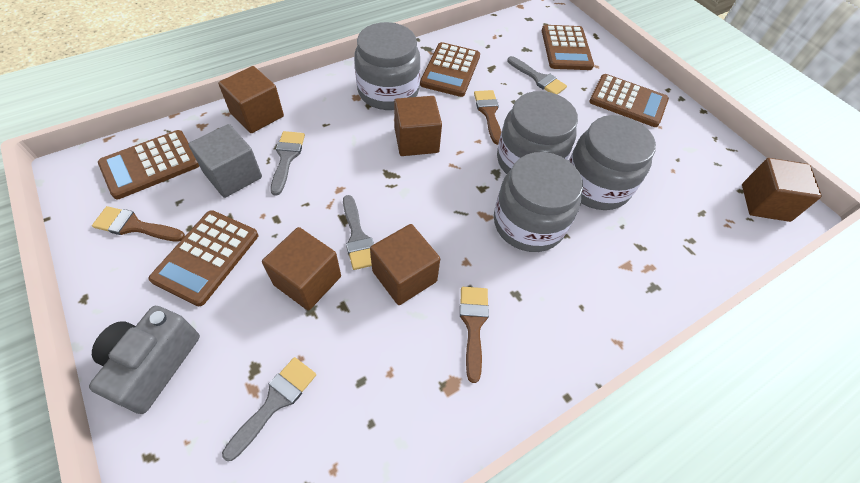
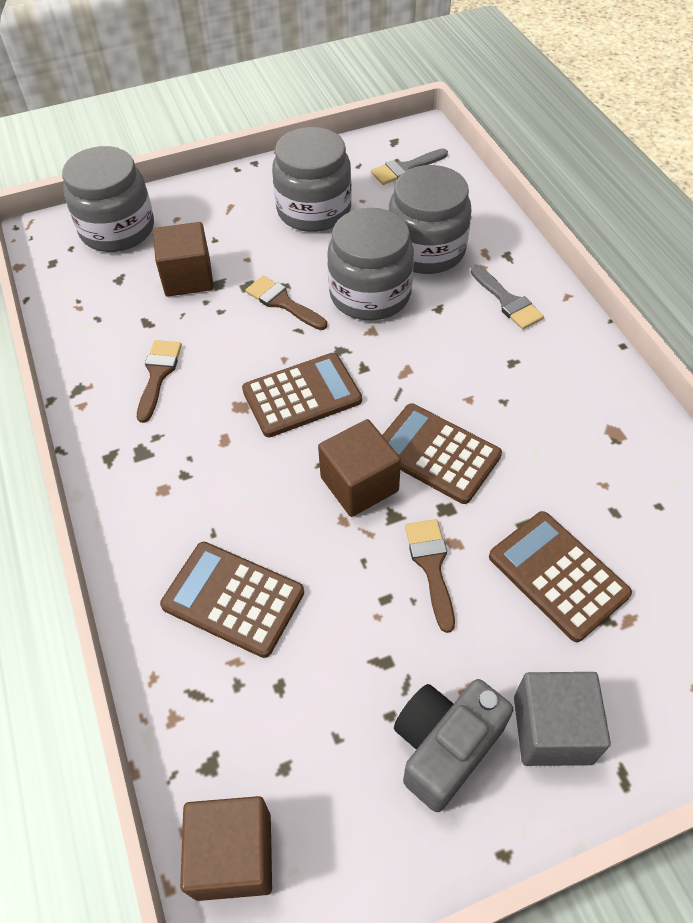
brown calculator: 5 -> 4
brown cube: 5 -> 3
grey brush: 4 -> 2

